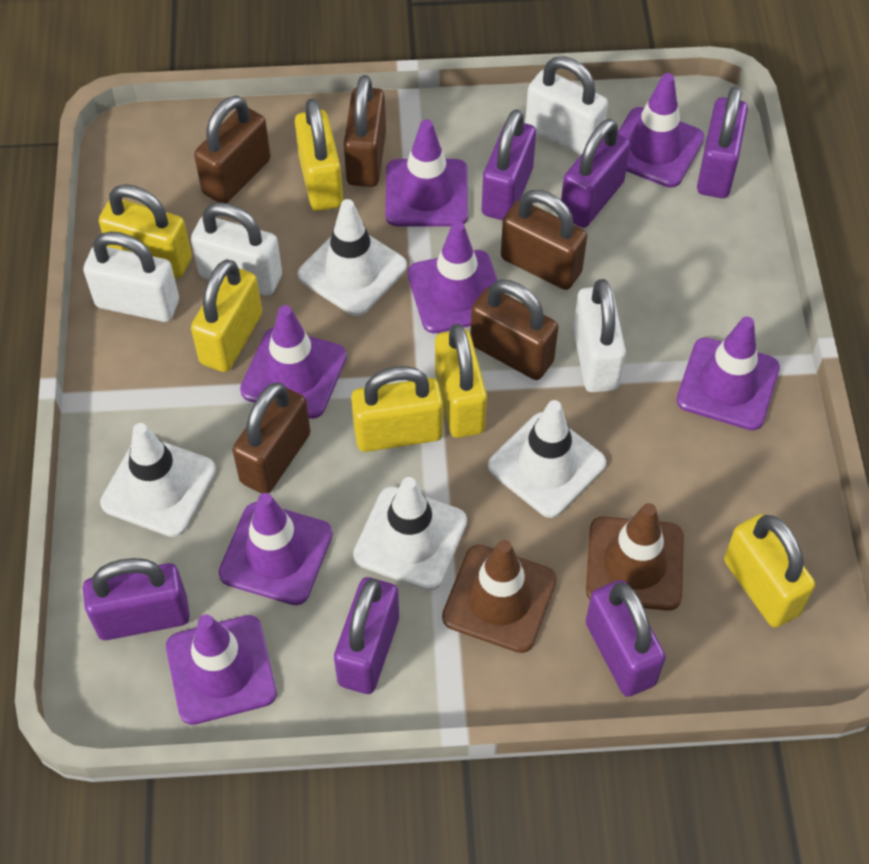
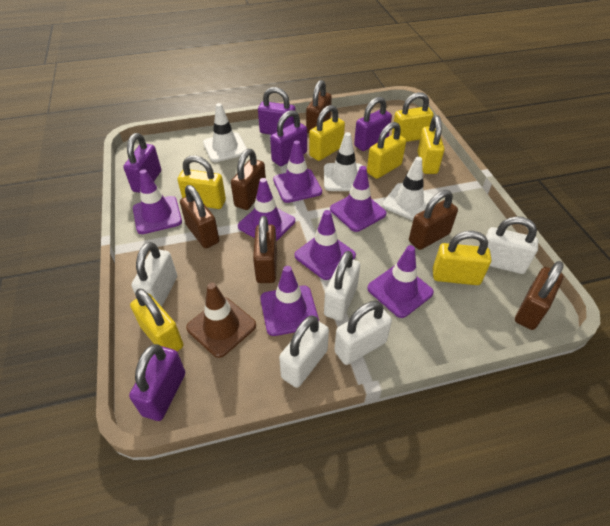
brown padlock: 5 -> 6
brown traffic cone: 2 -> 1
purple padlock: 6 -> 5
white padlock: 4 -> 5
white traffic cone: 4 -> 3
yellow padlock: 6 -> 7

